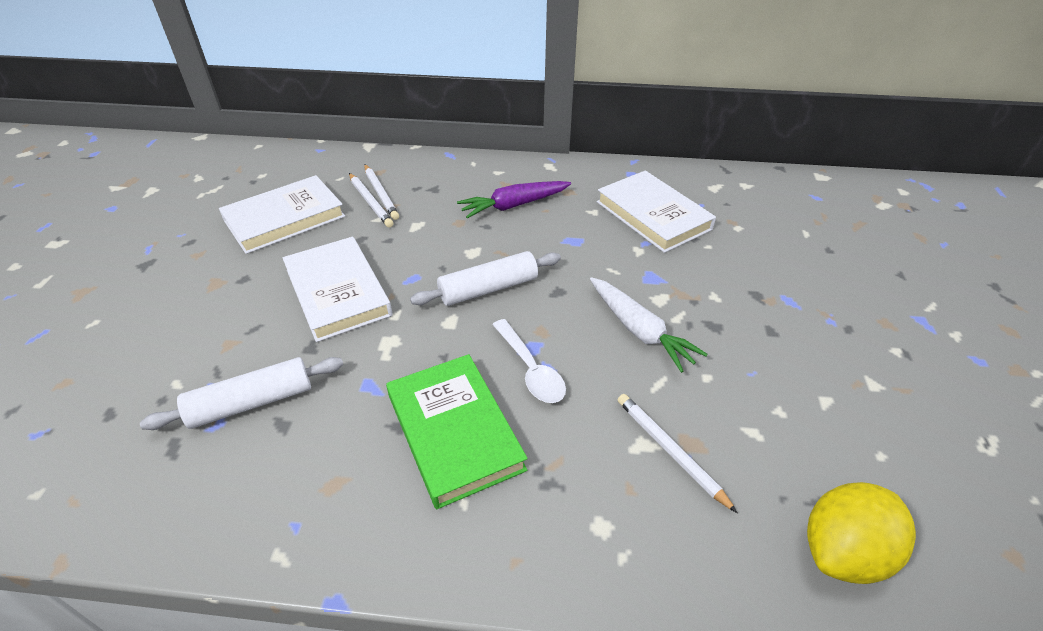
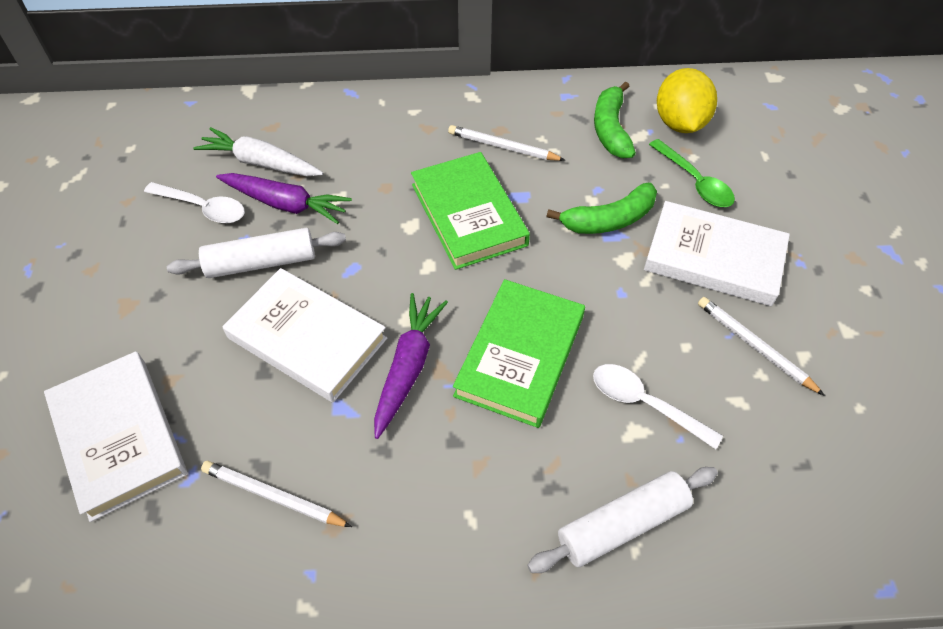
green banana: 0 -> 2
green book: 1 -> 2
green spoon: 0 -> 1
purple carrot: 1 -> 2
white spoon: 1 -> 2

